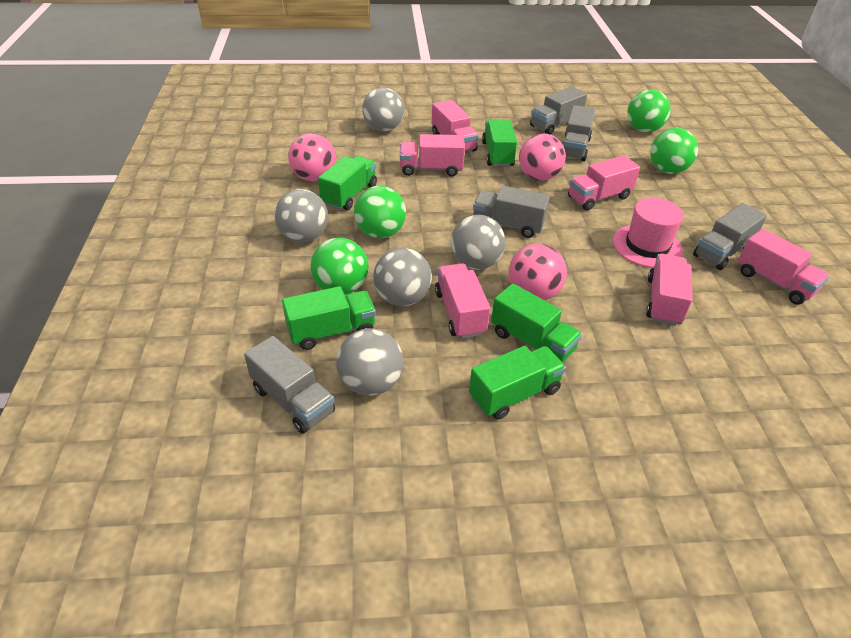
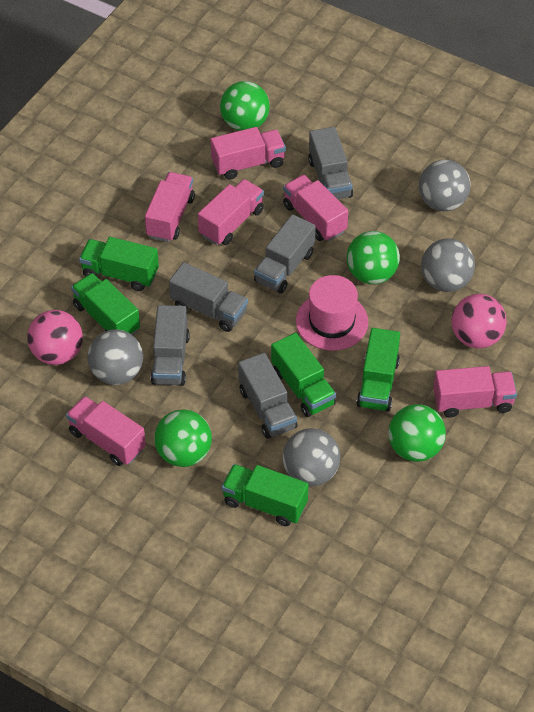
grey ball: 5 -> 4
pink ball: 3 -> 2

